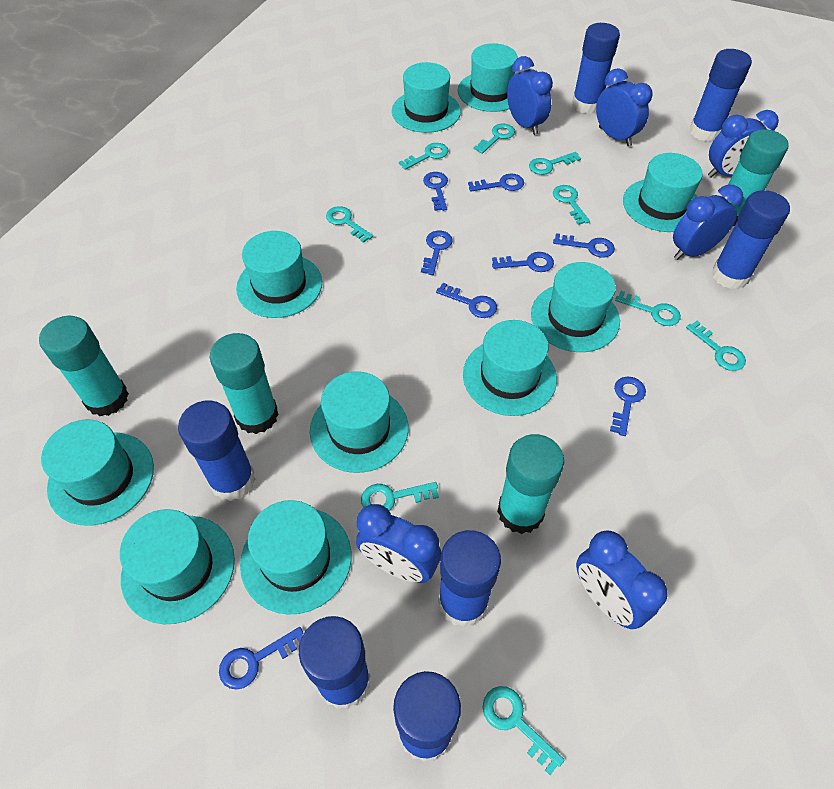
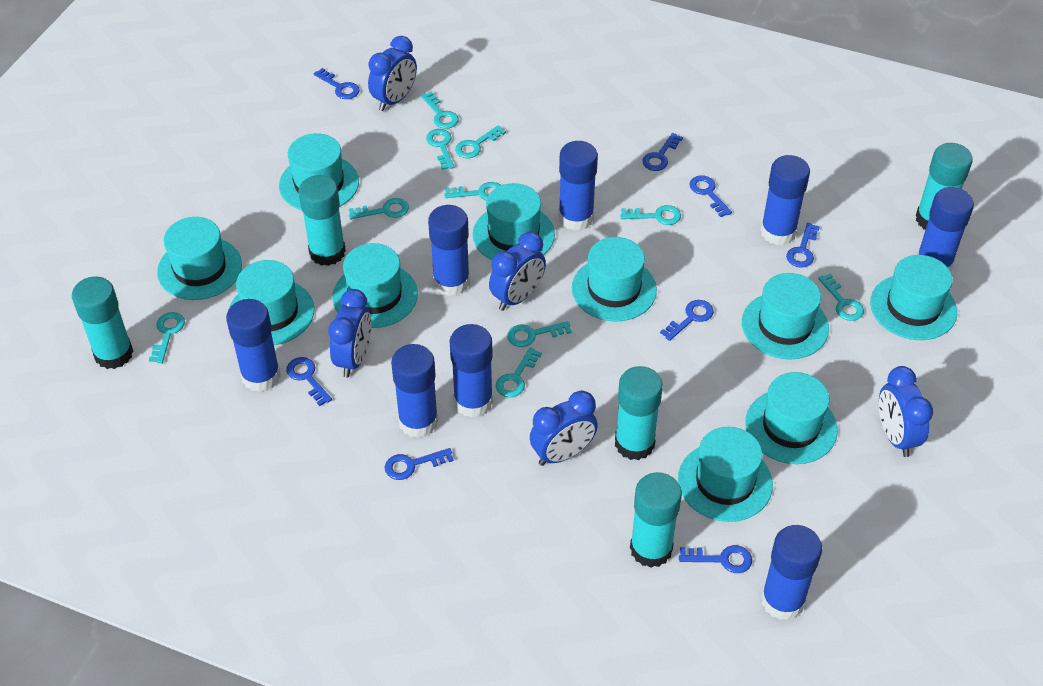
blue clock: 6 -> 5
blue glue stick: 7 -> 8
turquoise glue stick: 4 -> 5
turquoise key: 9 -> 10

